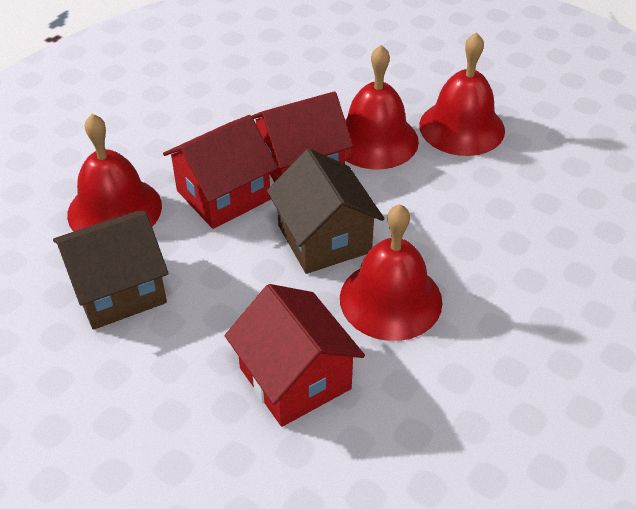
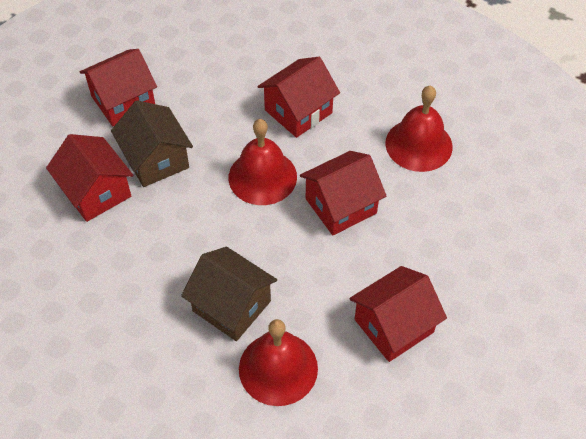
red bell: 4 -> 3
red house: 3 -> 5

